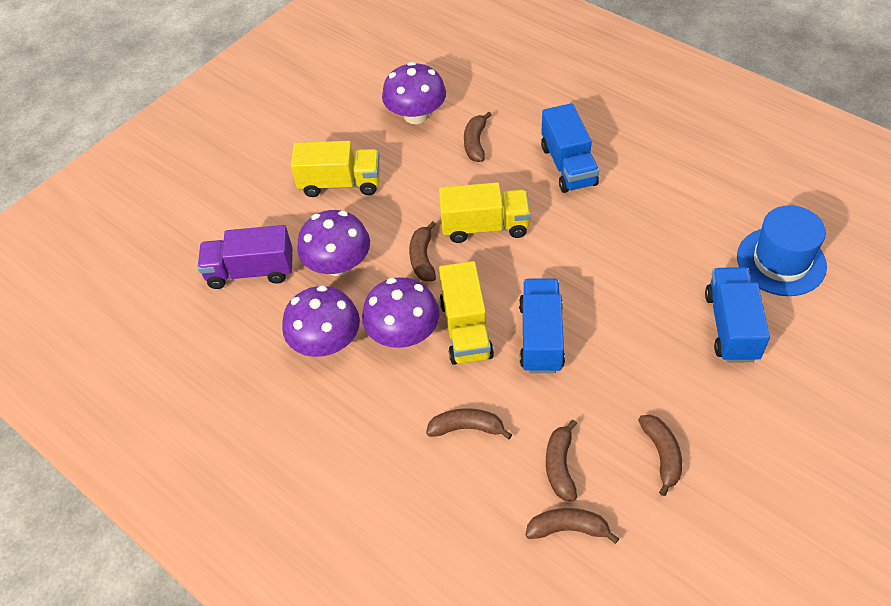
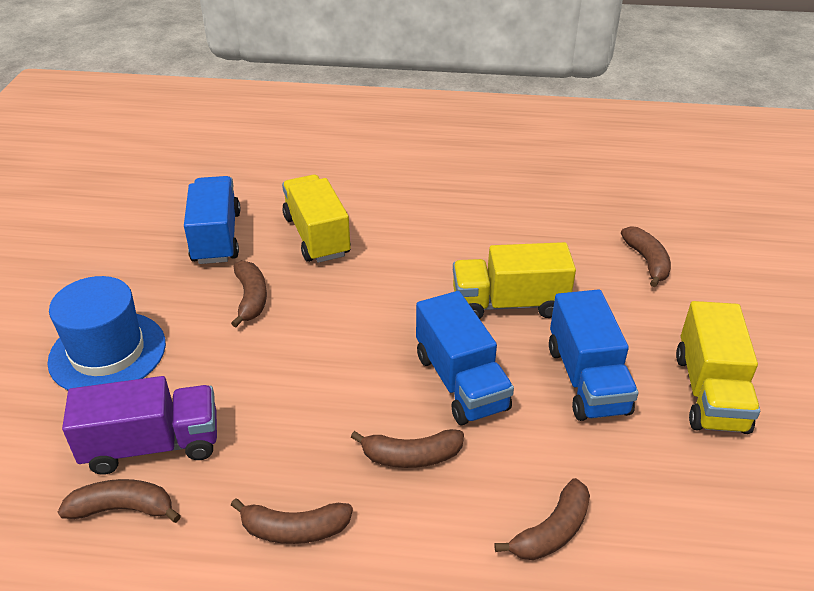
purple mushroom: 4 -> 0

